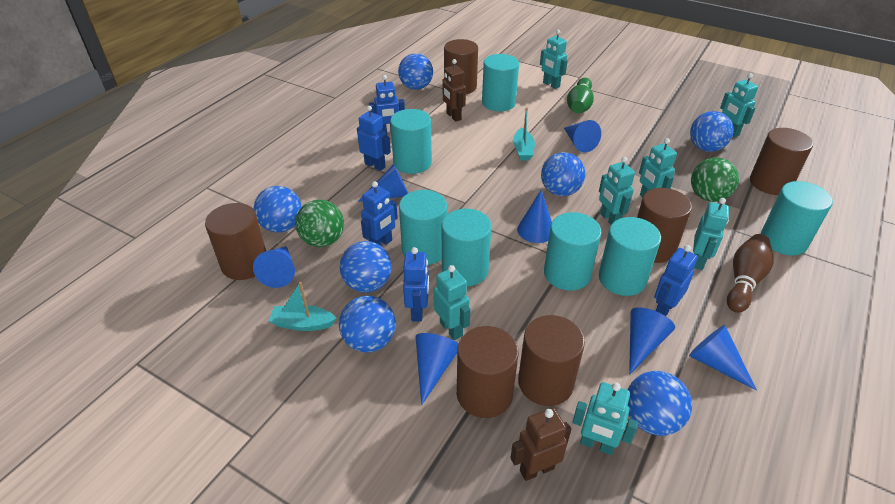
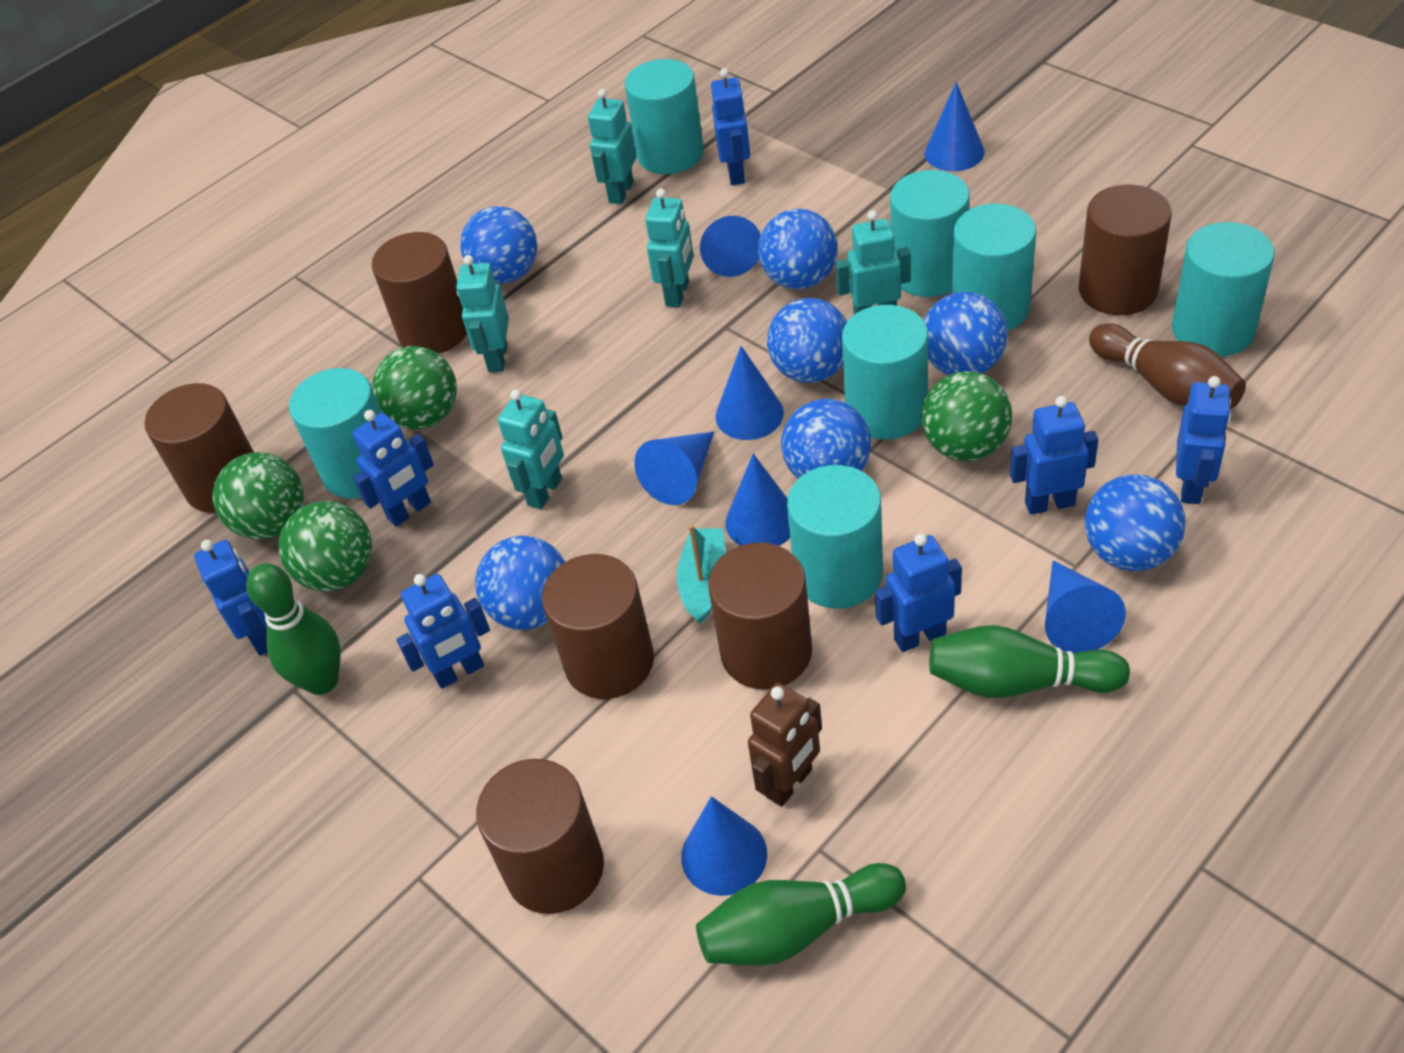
blue robot: 5 -> 7
brown robot: 2 -> 1
green ball: 2 -> 4
green bowling pin: 1 -> 3
turquoise boat: 2 -> 1
turquoise robot: 7 -> 5

